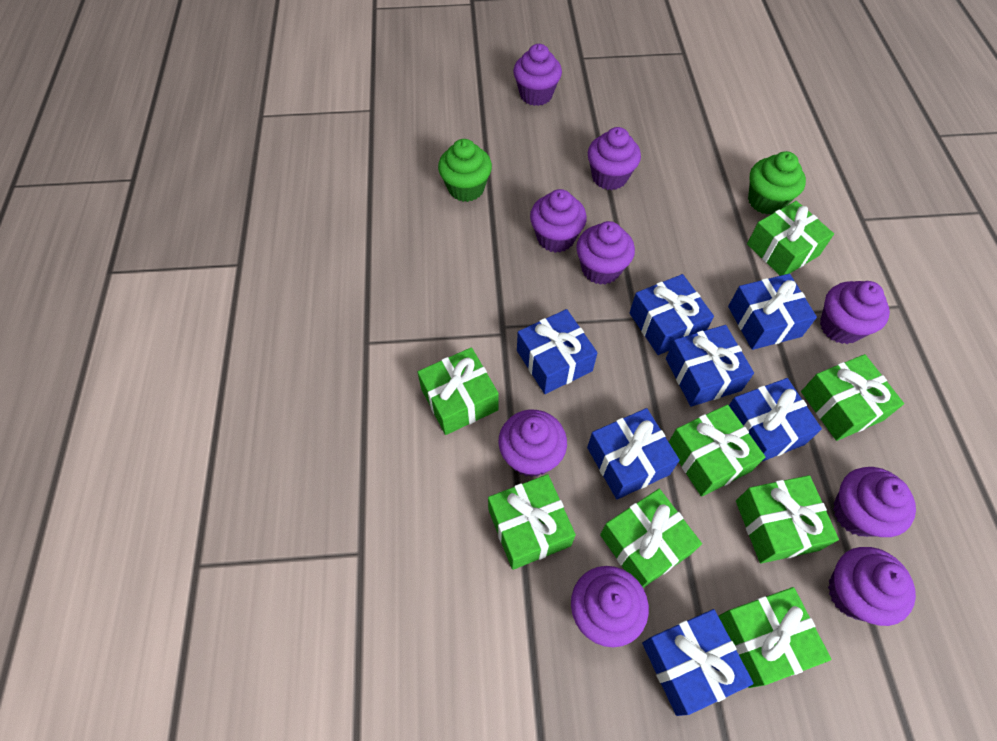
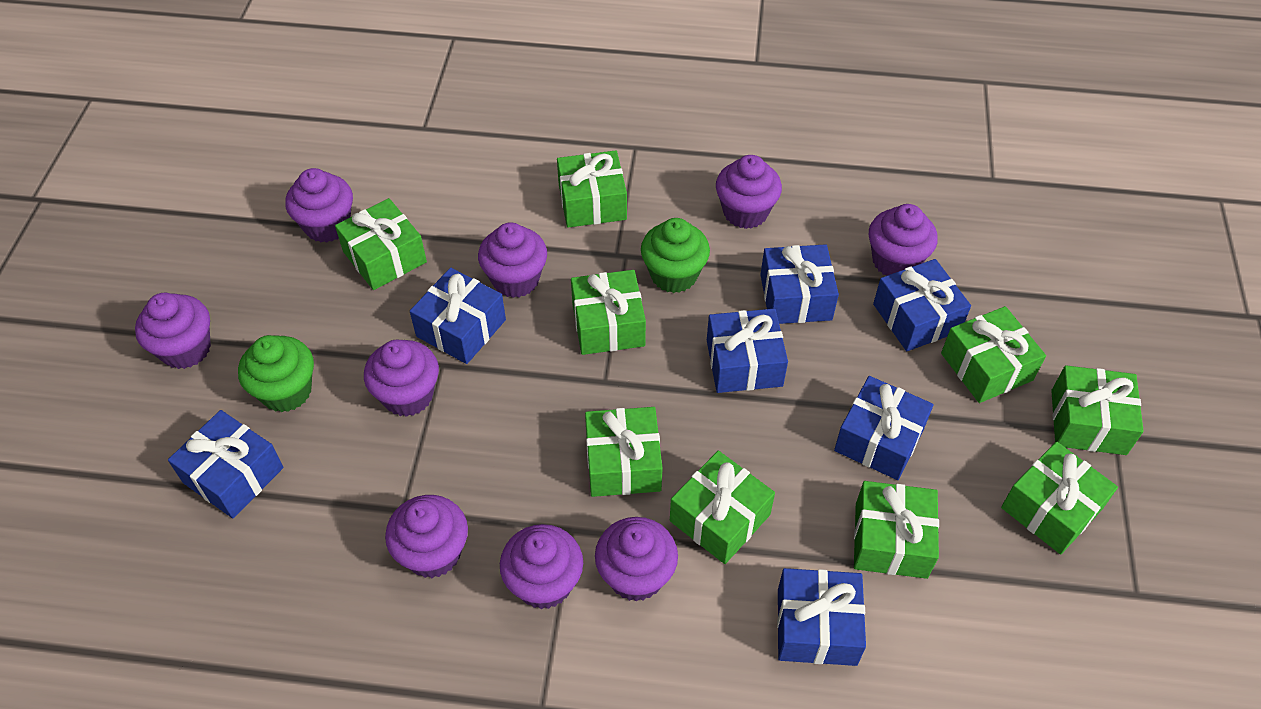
green gift: 8 -> 9

